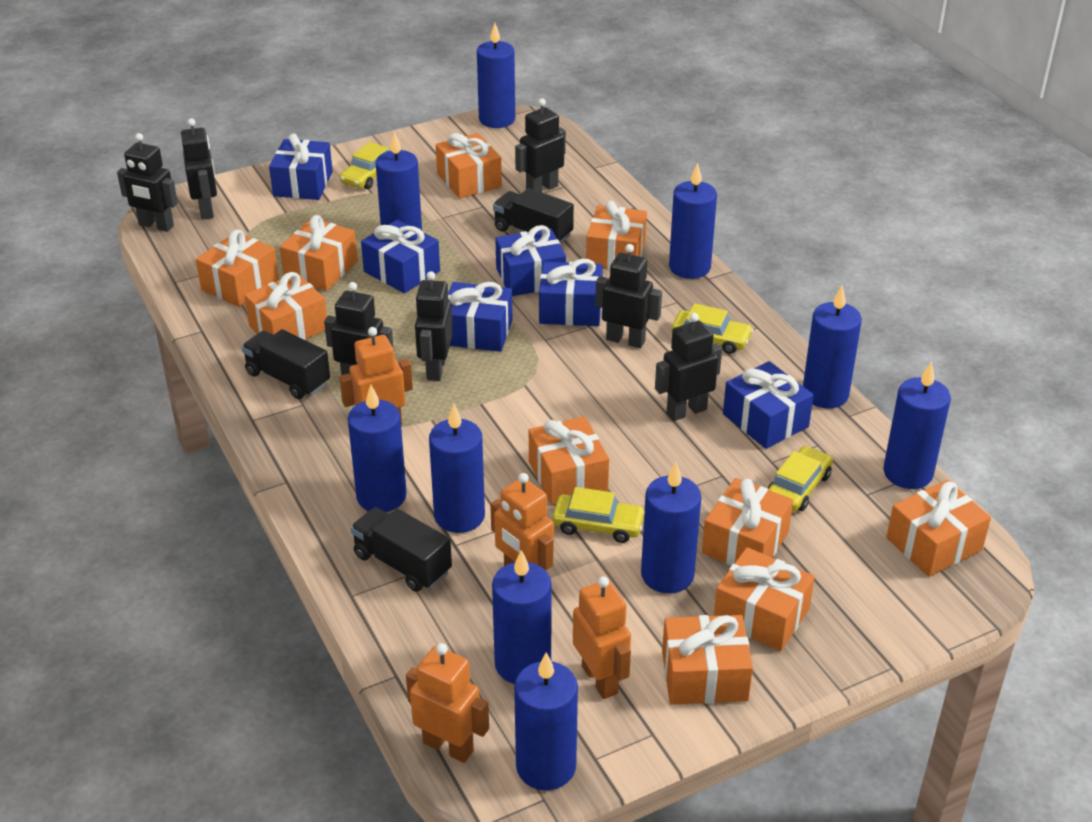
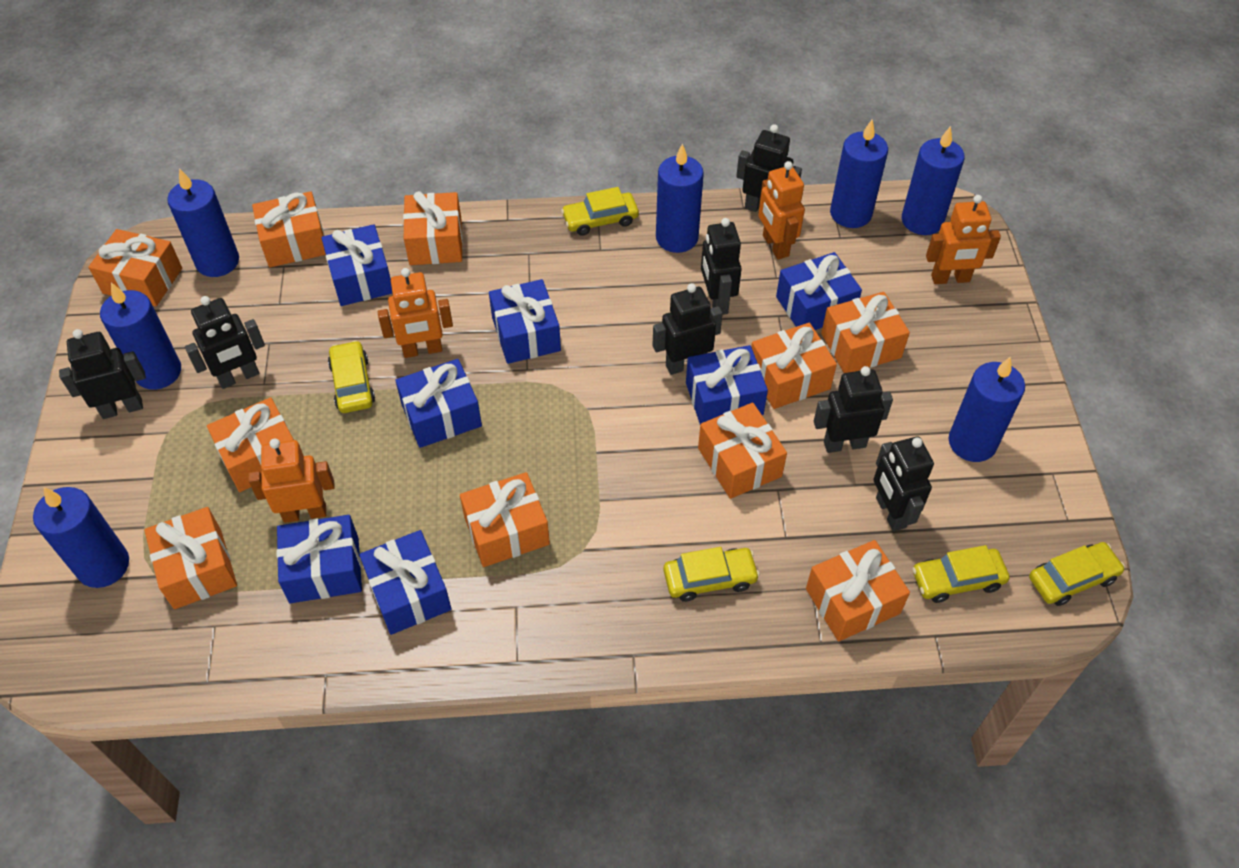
black truck: 3 -> 0
blue candle: 10 -> 7
blue gift: 6 -> 7
yellow car: 4 -> 5

